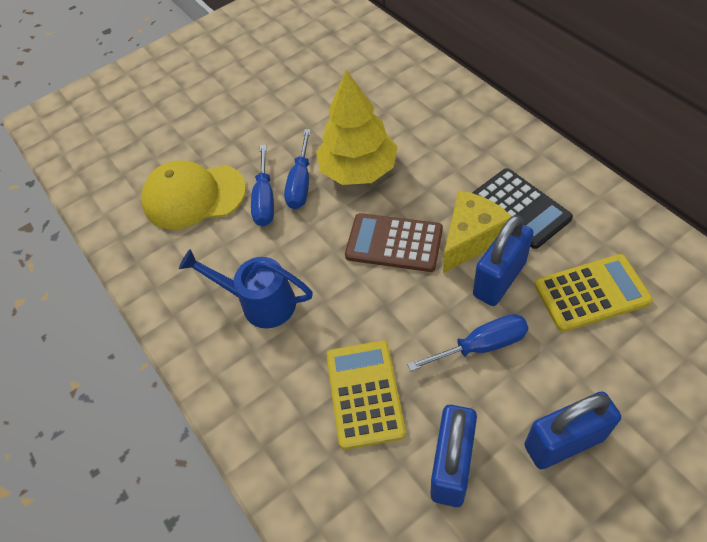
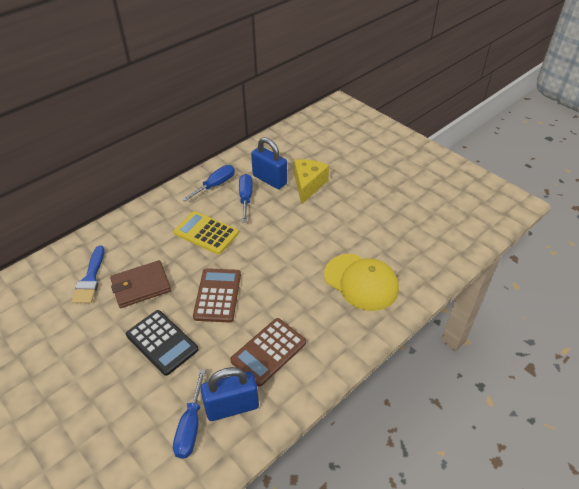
blue brush: 0 -> 1
blue padlock: 3 -> 2
blue watering can: 1 -> 0
brown calculator: 1 -> 2
brown wallet: 0 -> 1
yellow calculator: 2 -> 1
yellow tree: 1 -> 0

